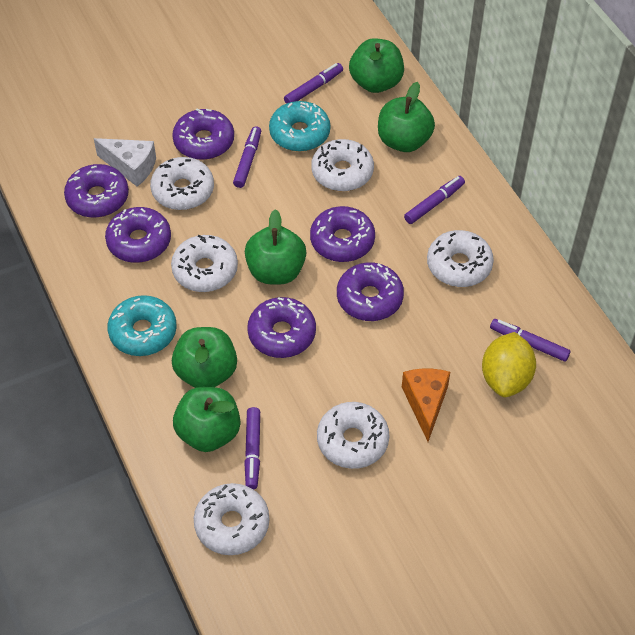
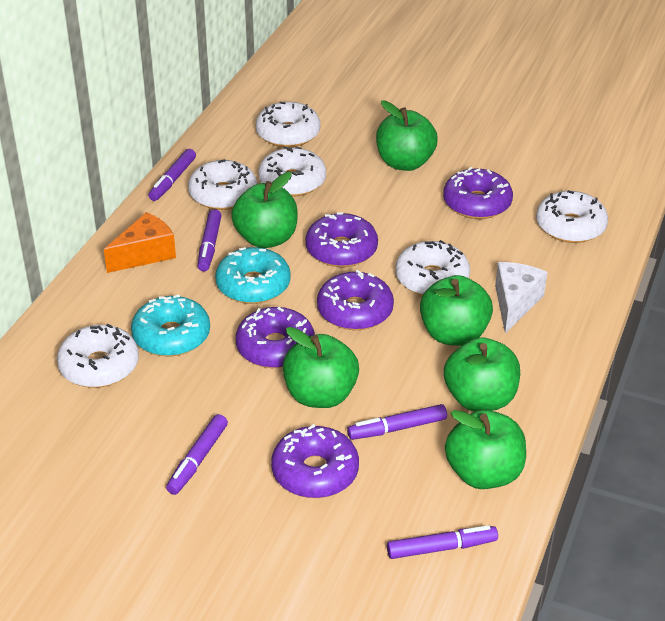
green apple: 5 -> 6
purple donut: 6 -> 5
yellow lemon: 1 -> 0

